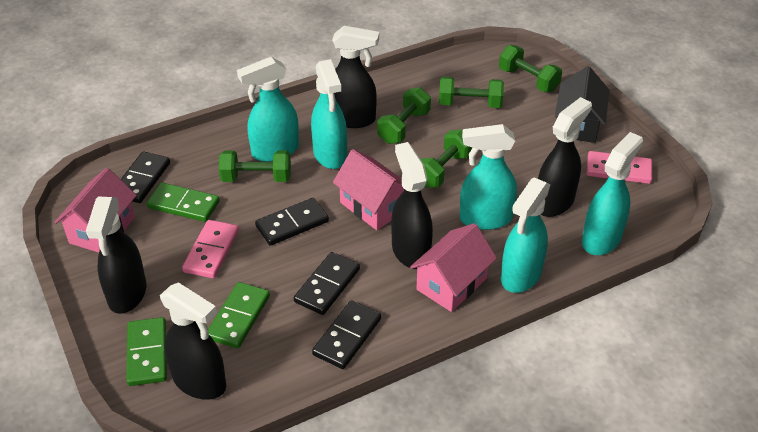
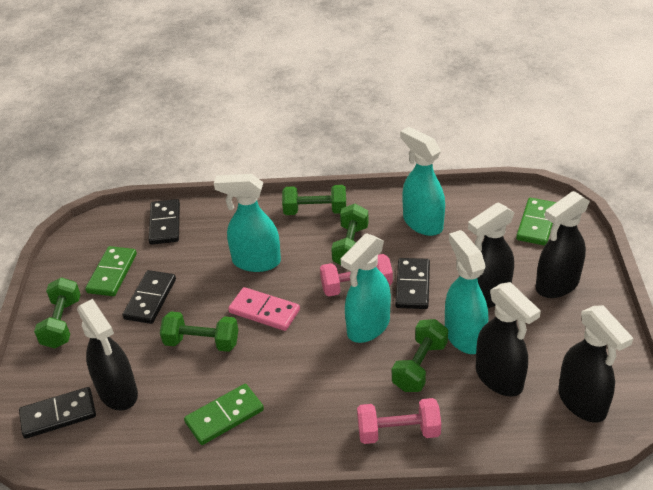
black house: 1 -> 0
pink domino: 2 -> 1
pink dumbbell: 0 -> 2
pink house: 3 -> 0
turquoise spray bottle: 5 -> 4

